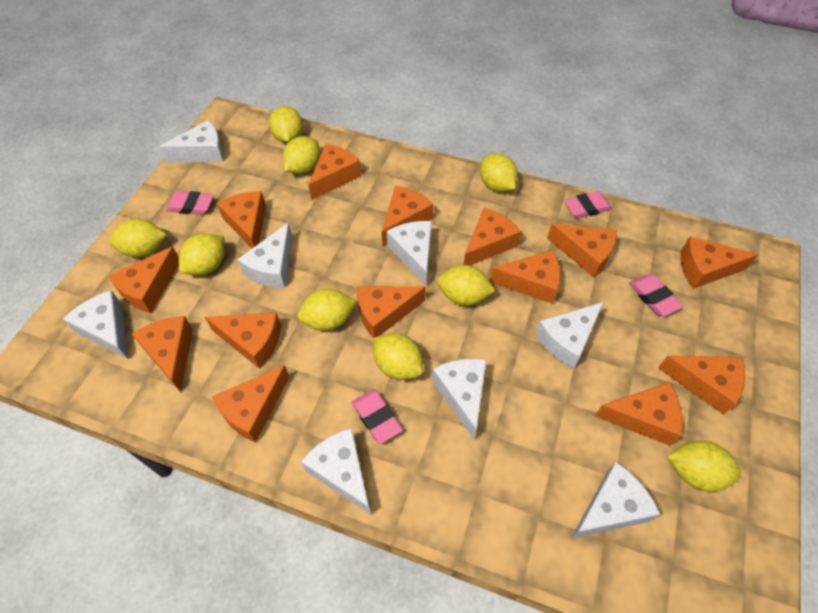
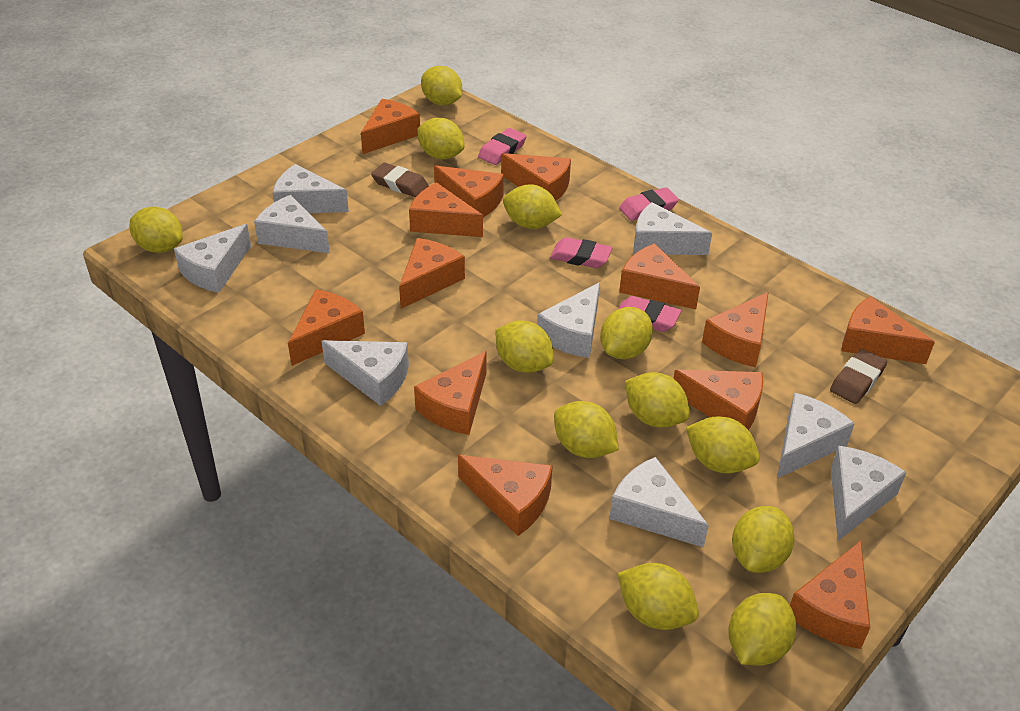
brown eraser: 0 -> 2
orange cheese: 14 -> 13
white cheese: 8 -> 9
yellow lemon: 9 -> 12

